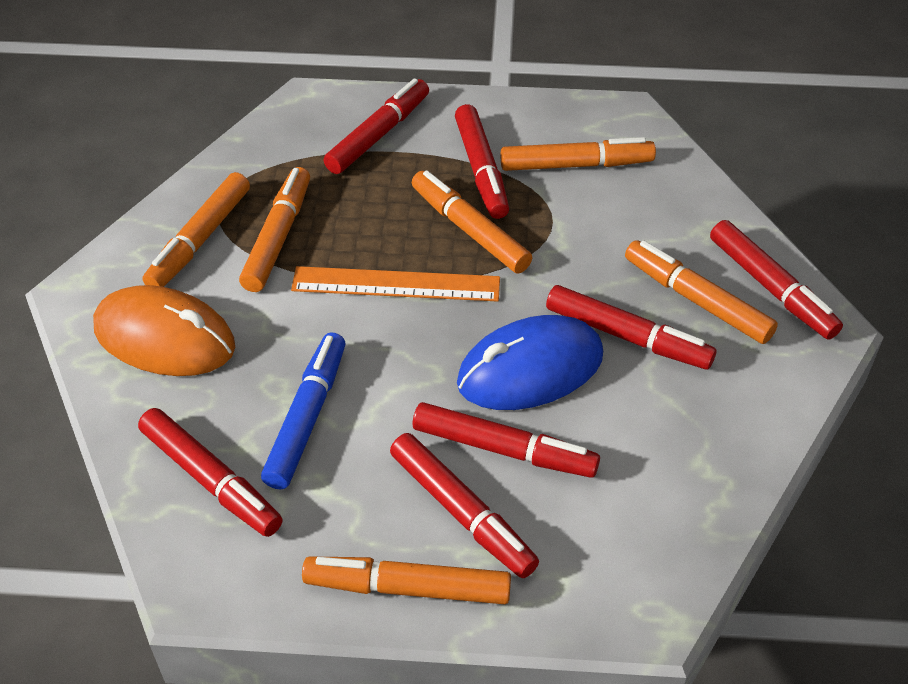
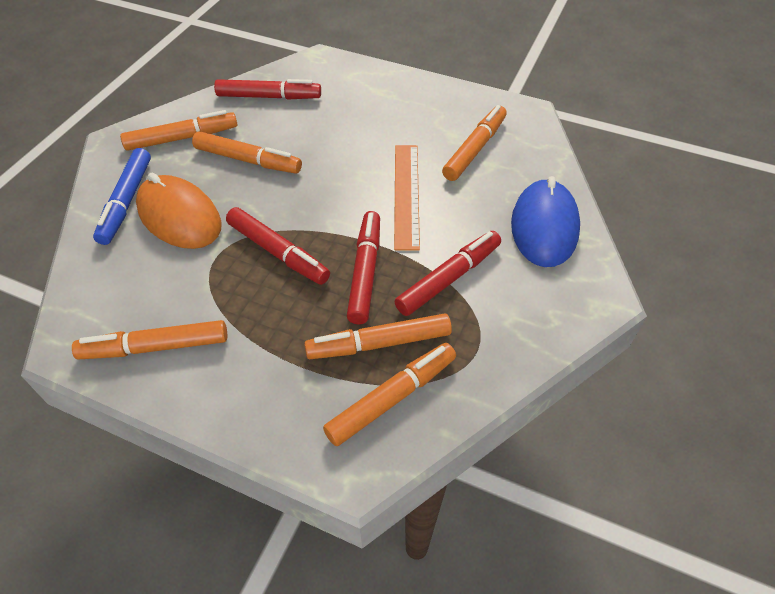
red marker: 7 -> 4

